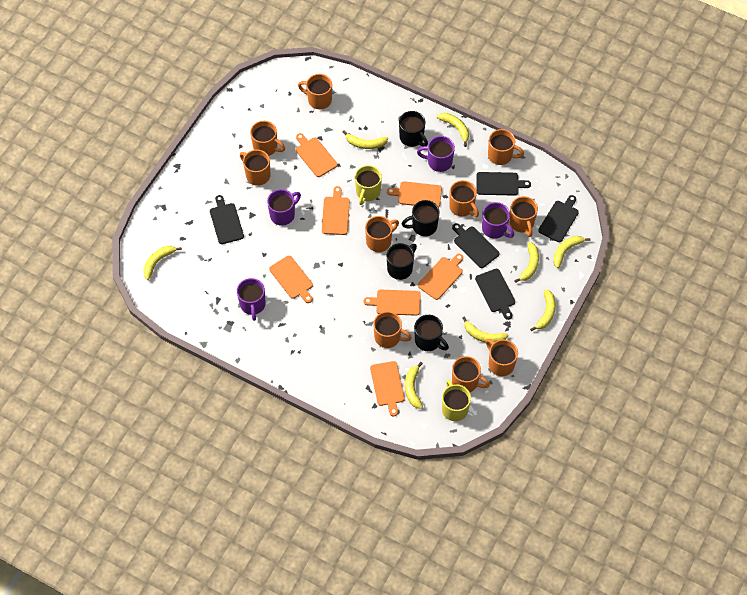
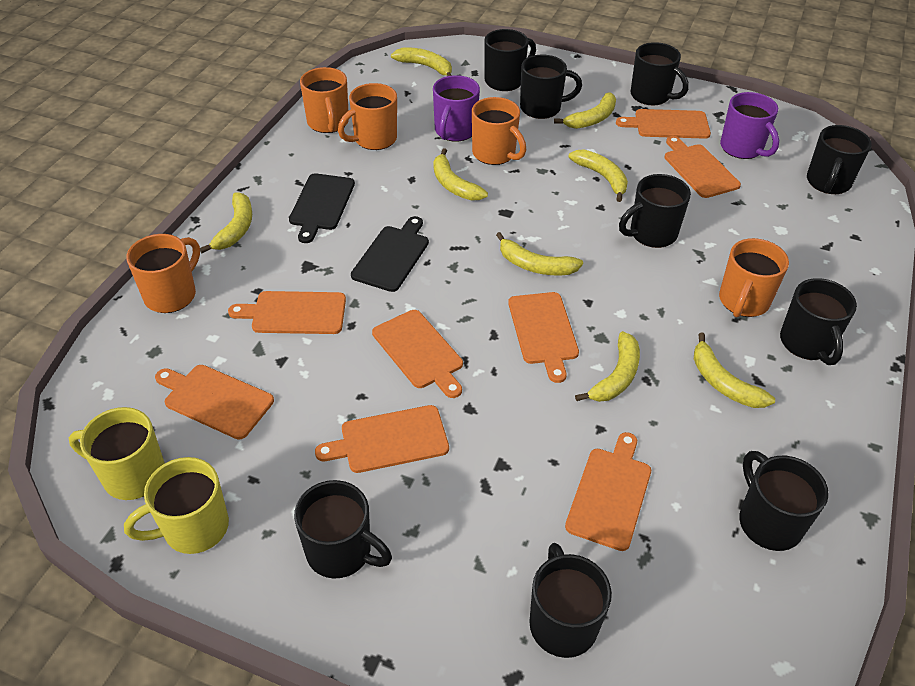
black cutting board: 5 -> 2
black mug: 4 -> 9
orange cutting board: 7 -> 8
orange mug: 10 -> 5
purple mug: 4 -> 2

